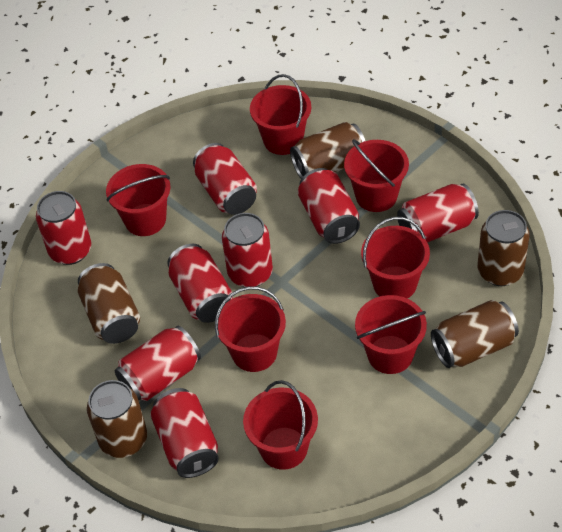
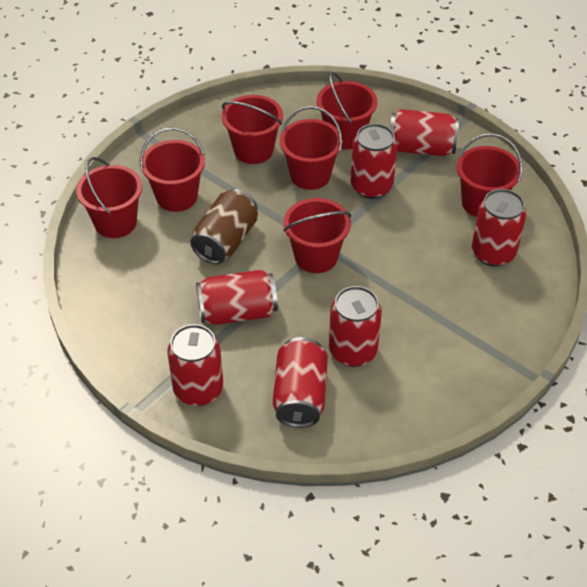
brown can: 5 -> 1
red can: 8 -> 7

